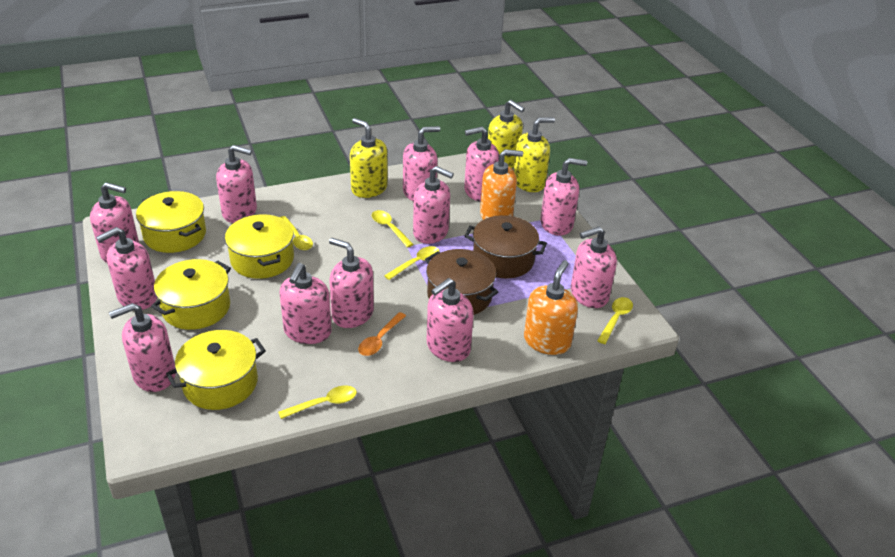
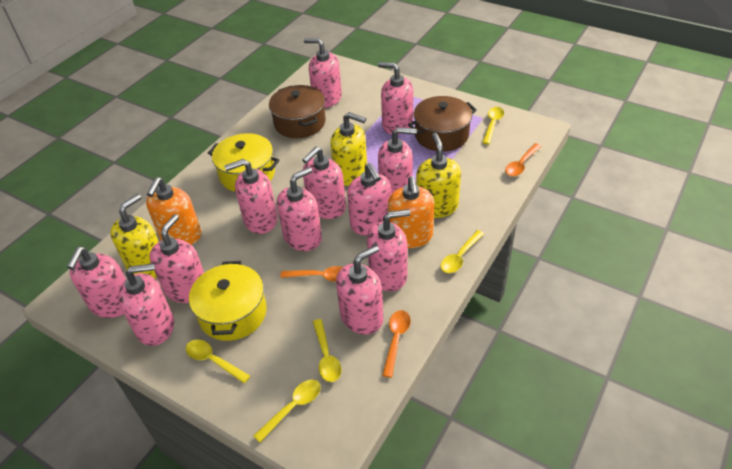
orange spoon: 1 -> 3
yellow pot: 4 -> 2

